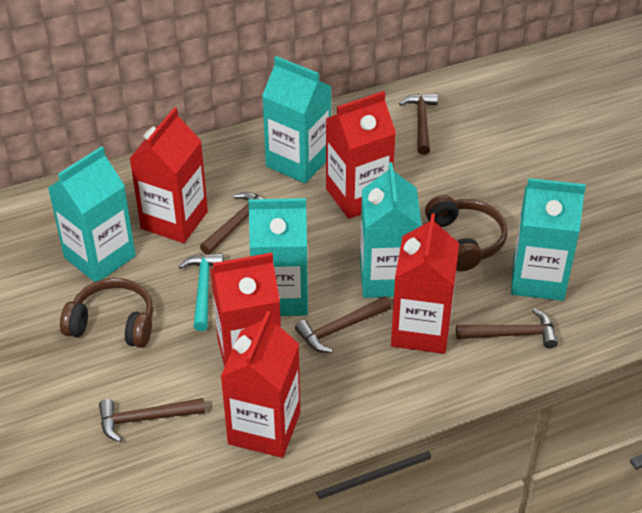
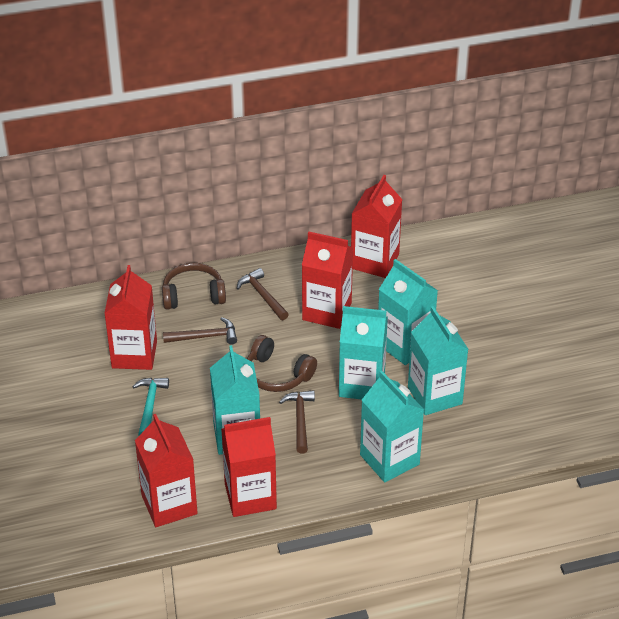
brown hammer: 5 -> 3

